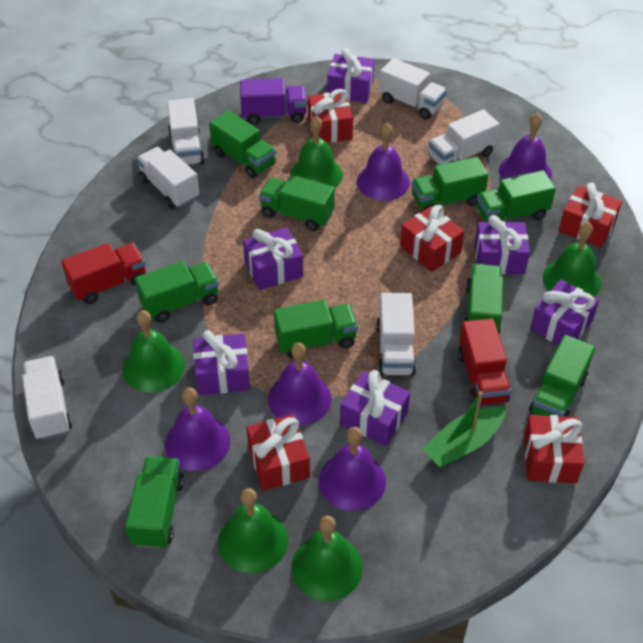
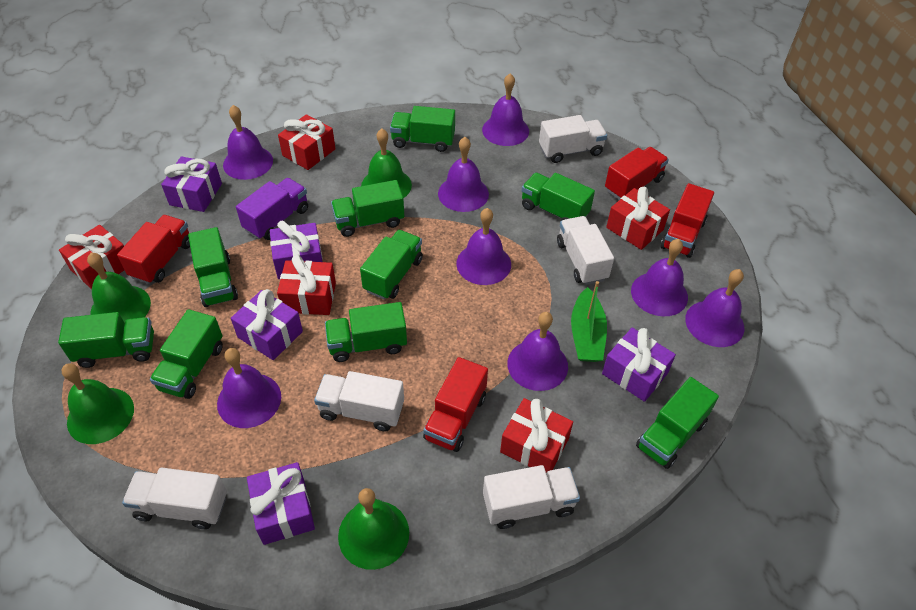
green bell: 5 -> 4
purple bell: 5 -> 8
purple gift: 6 -> 5
red truck: 2 -> 4
white truck: 6 -> 5

